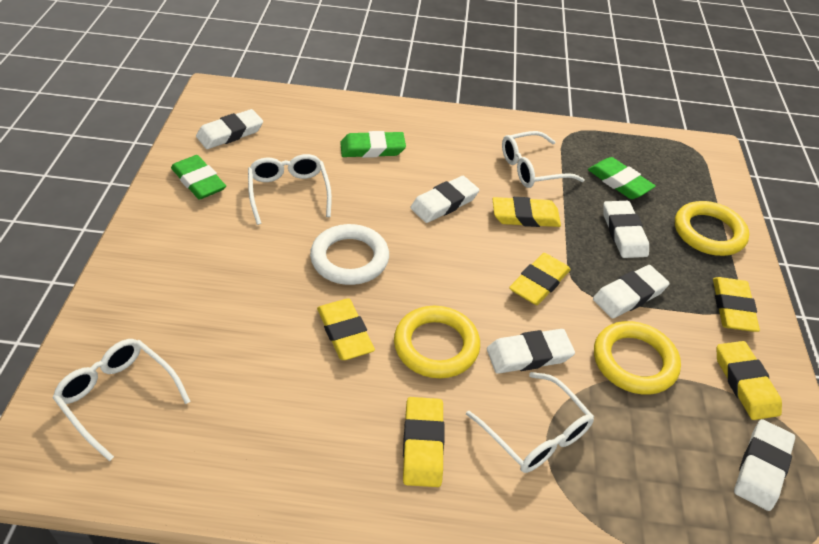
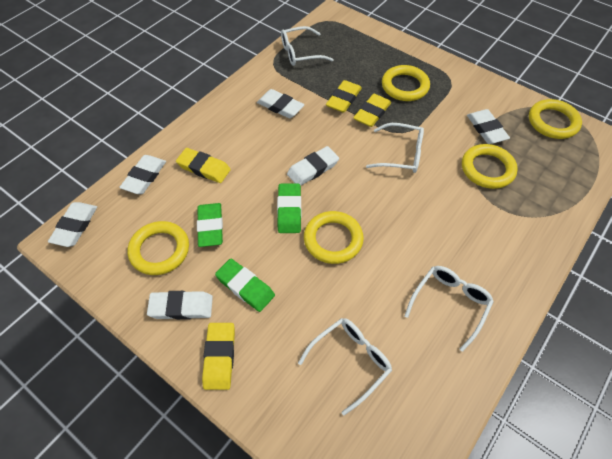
white ring: 1 -> 0
yellow eraser: 6 -> 4
yellow ring: 3 -> 5

